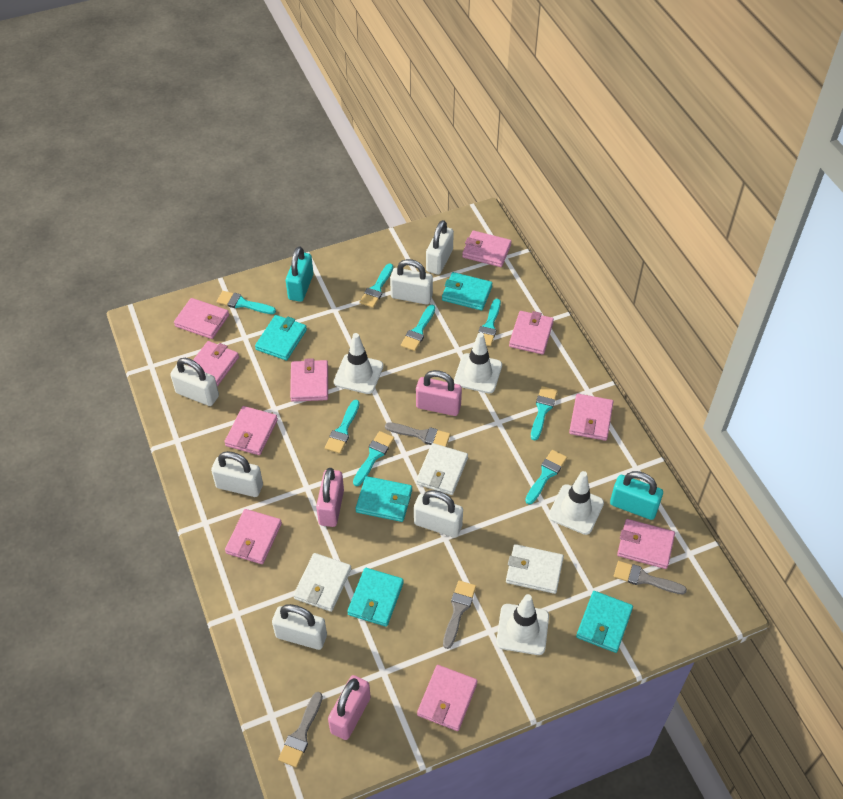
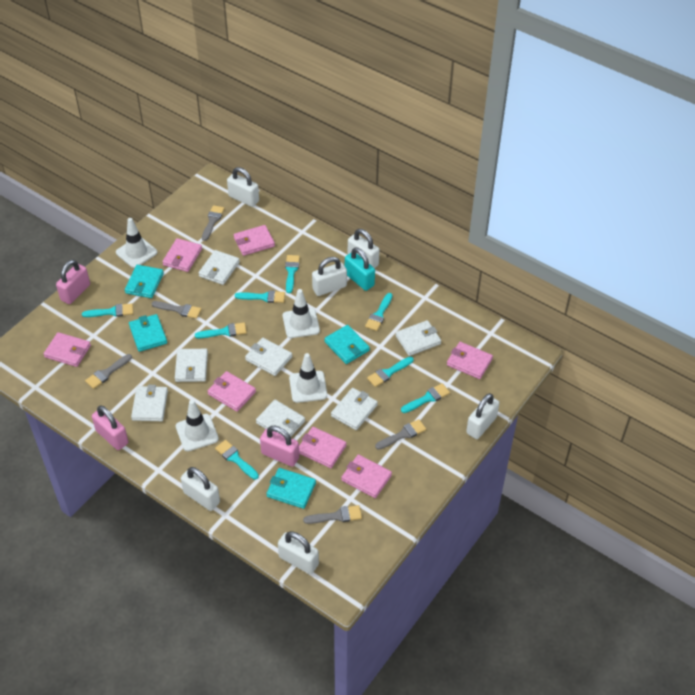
grey brush: 4 -> 5
pink wallet: 10 -> 7
turquoise padlock: 2 -> 1
turquoise wallet: 5 -> 4
white wallet: 3 -> 7

